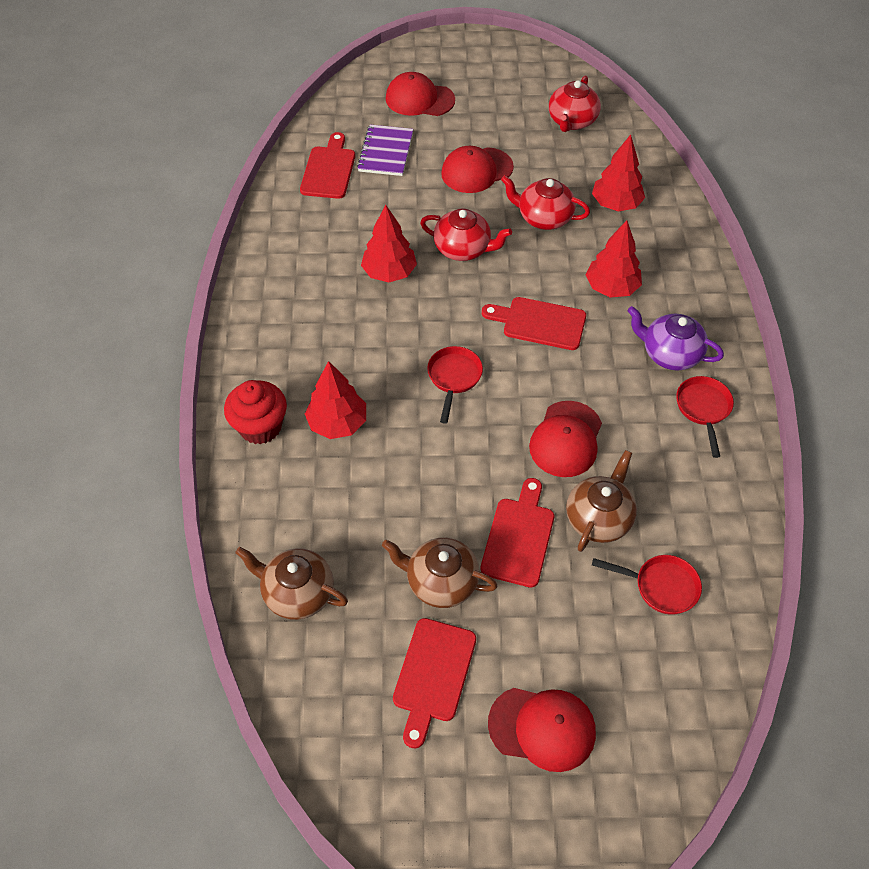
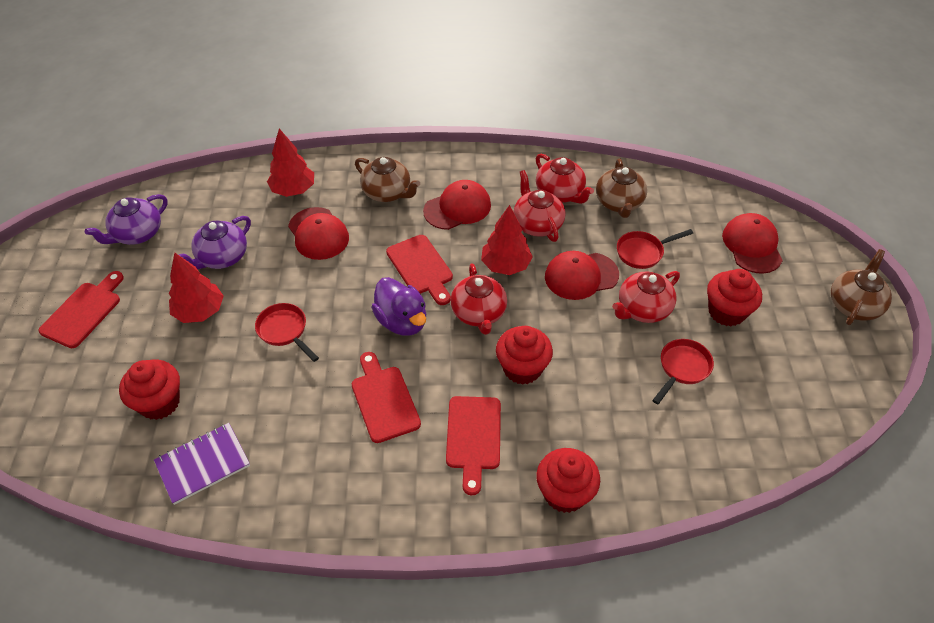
purple duck: 0 -> 1
purple teapot: 1 -> 2
red cupcake: 1 -> 4
red teapot: 3 -> 4
red tree: 4 -> 3

